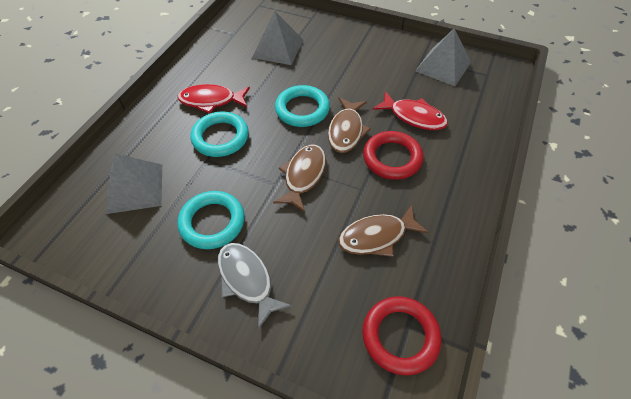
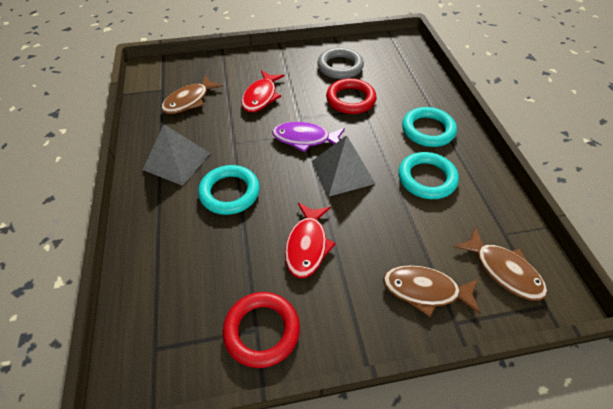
grey fish: 1 -> 0
grey pyramid: 3 -> 2
grey ring: 0 -> 1
purple fish: 0 -> 1

